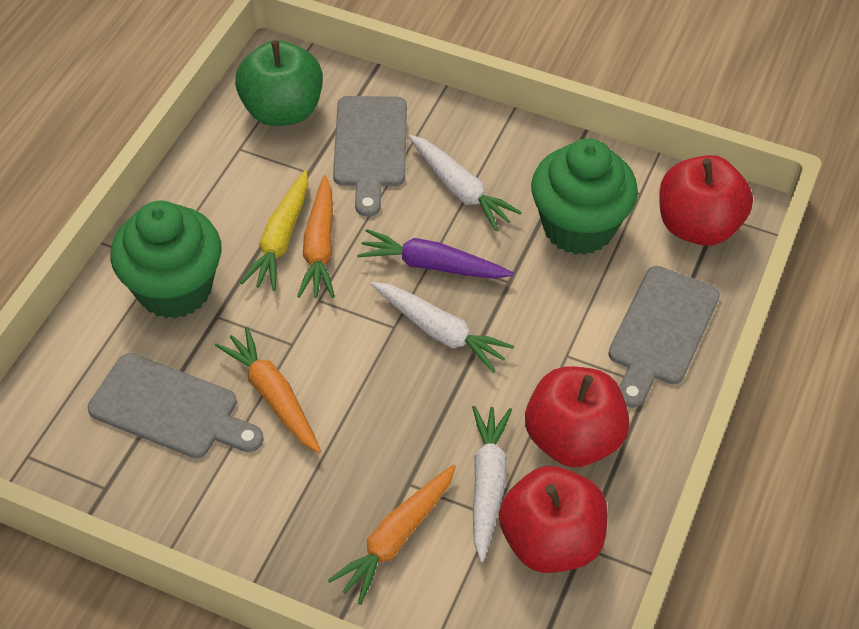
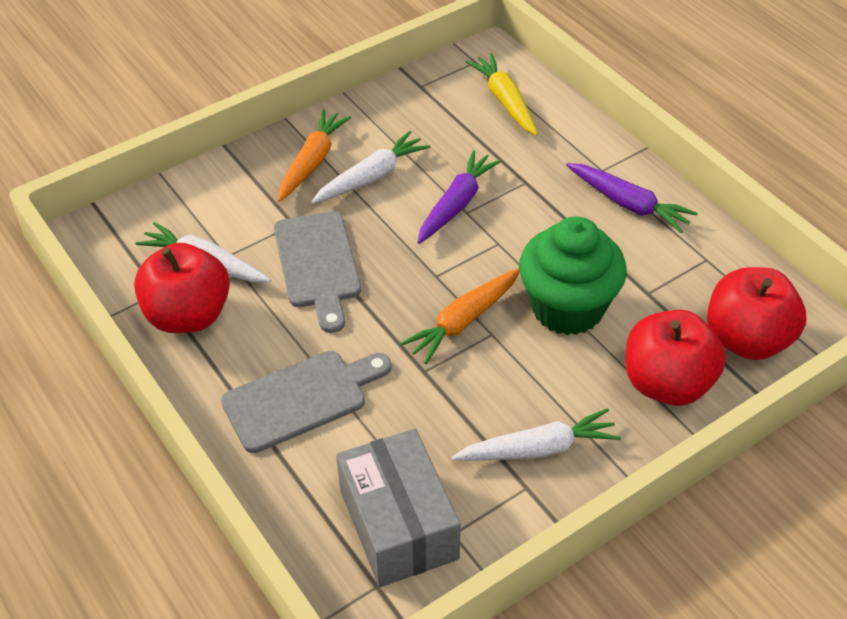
green apple: 1 -> 0
green cupcake: 2 -> 1
grey box: 0 -> 1
grey cutting board: 3 -> 2
orange carrot: 3 -> 2
purple carrot: 1 -> 2

